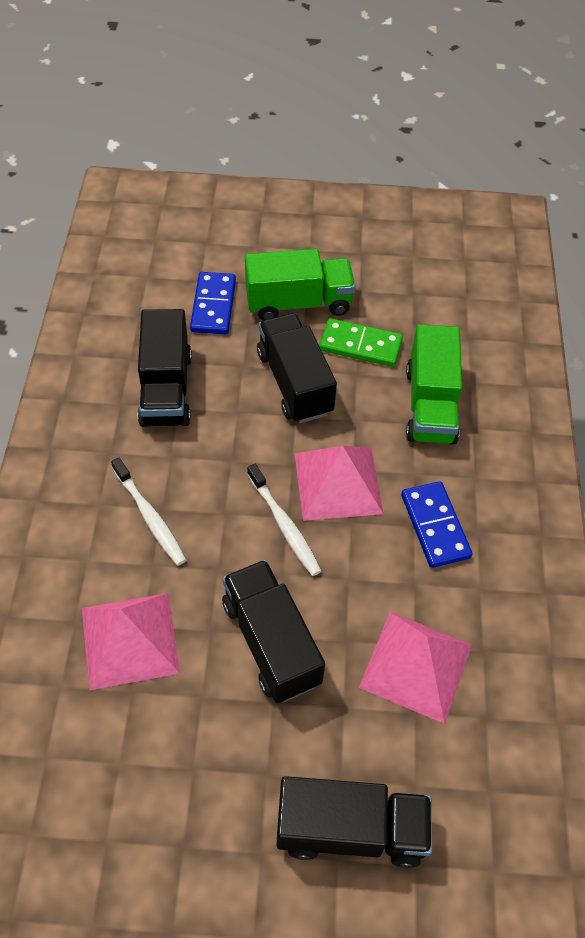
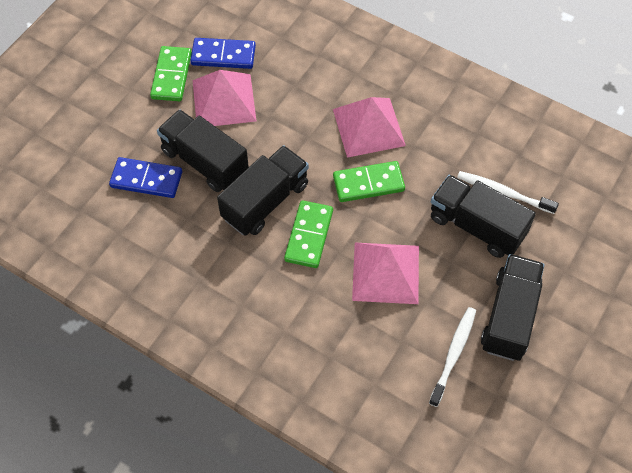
green domino: 1 -> 3
green truck: 2 -> 0

